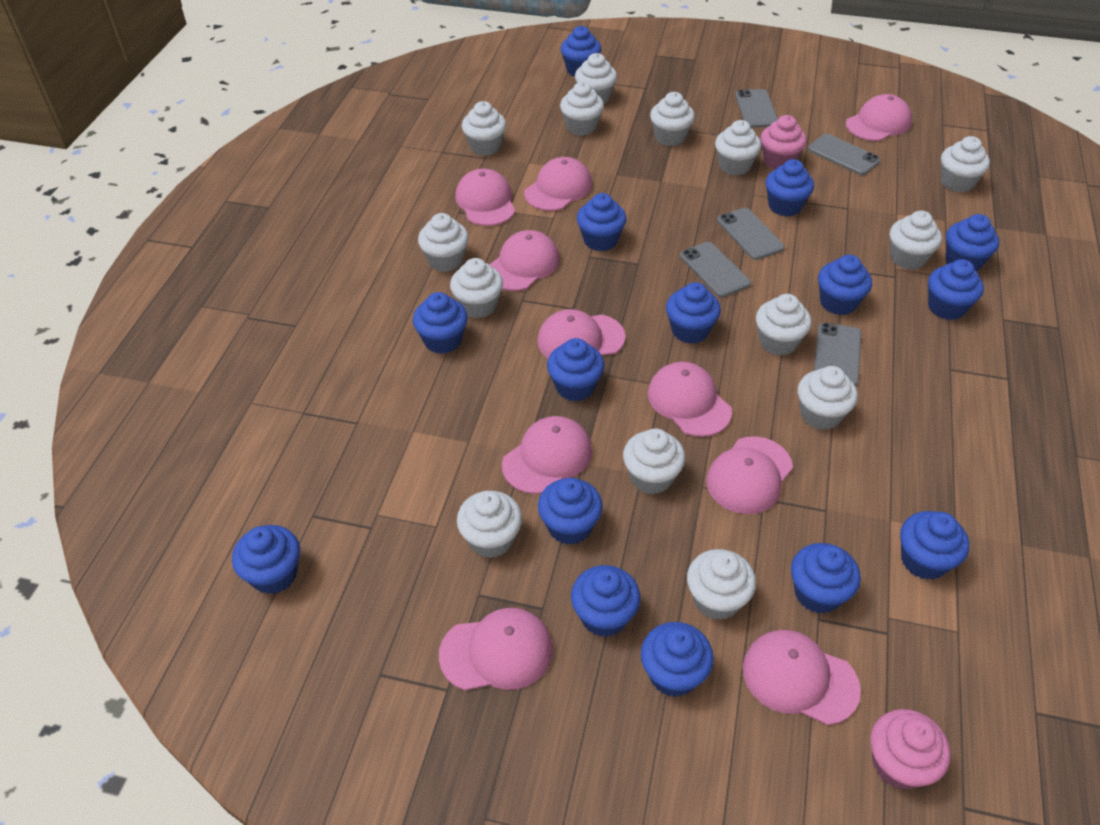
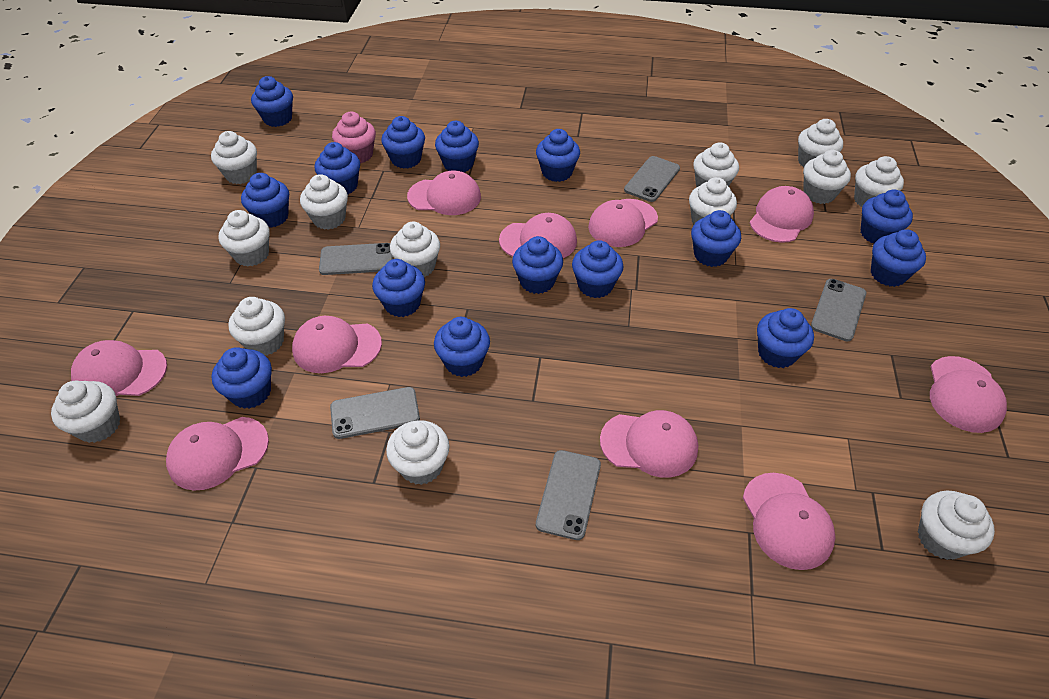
pink cupcake: 2 -> 1
white cupcake: 14 -> 13

